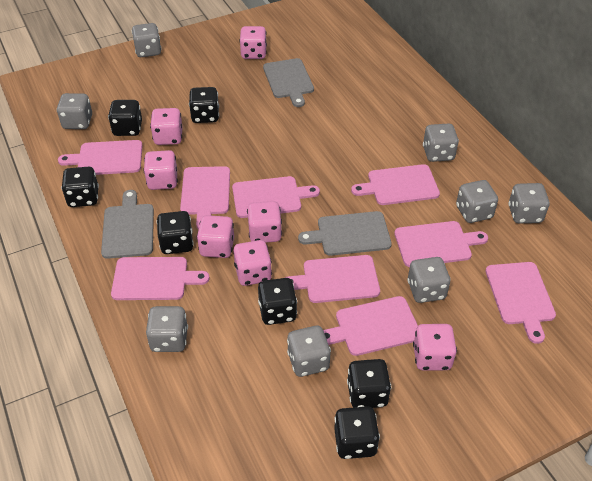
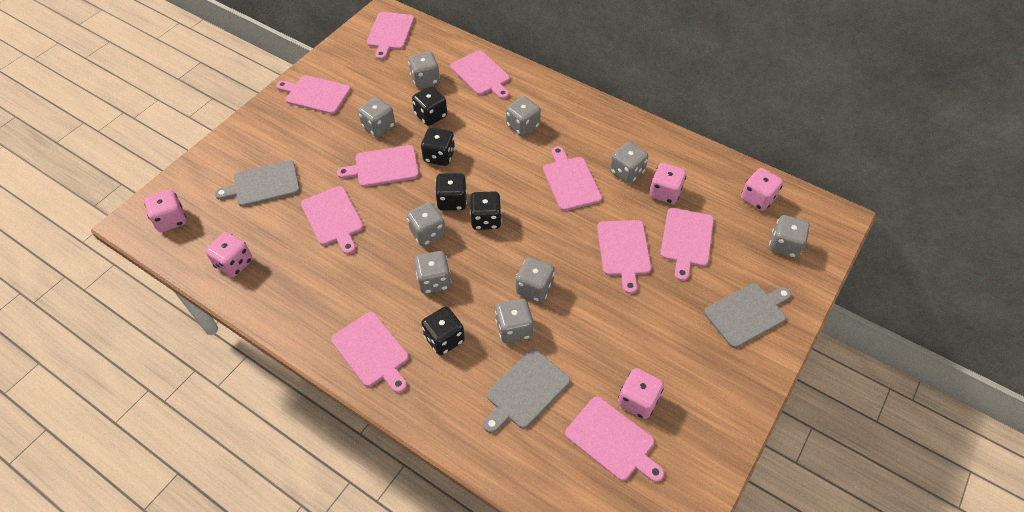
black dice: 7 -> 5
grey dice: 8 -> 9
pink cutting board: 9 -> 10
pink dice: 7 -> 5

